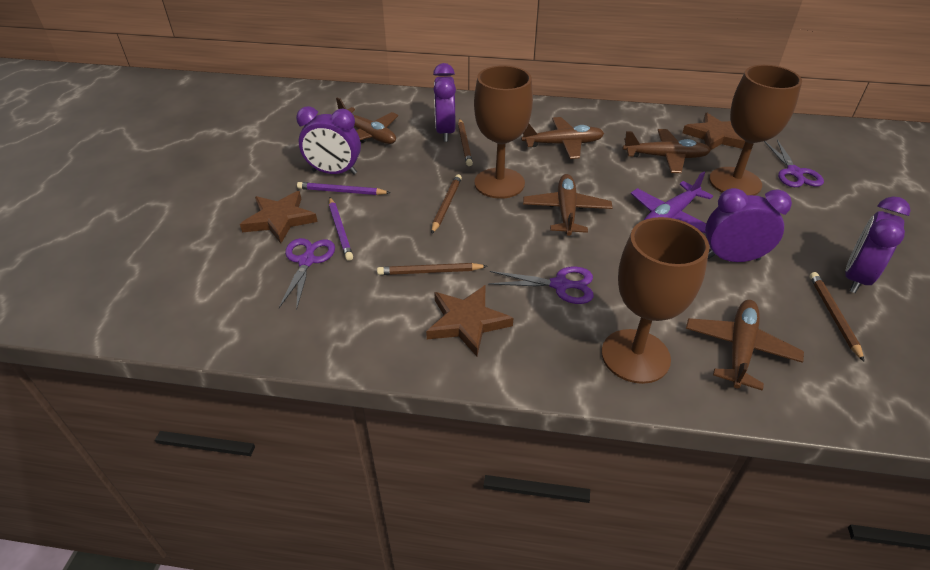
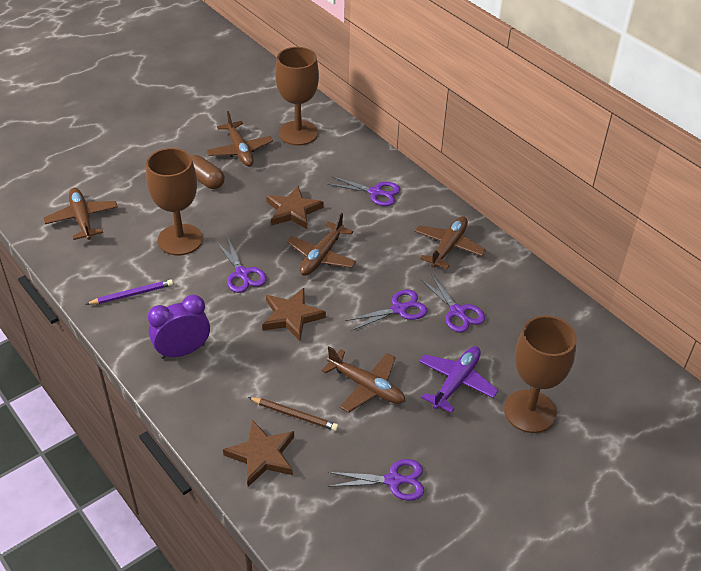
brown capsule: 0 -> 1
brown pencil: 4 -> 1
purple clock: 4 -> 1
purple pencil: 2 -> 1
purple scissors: 3 -> 5

